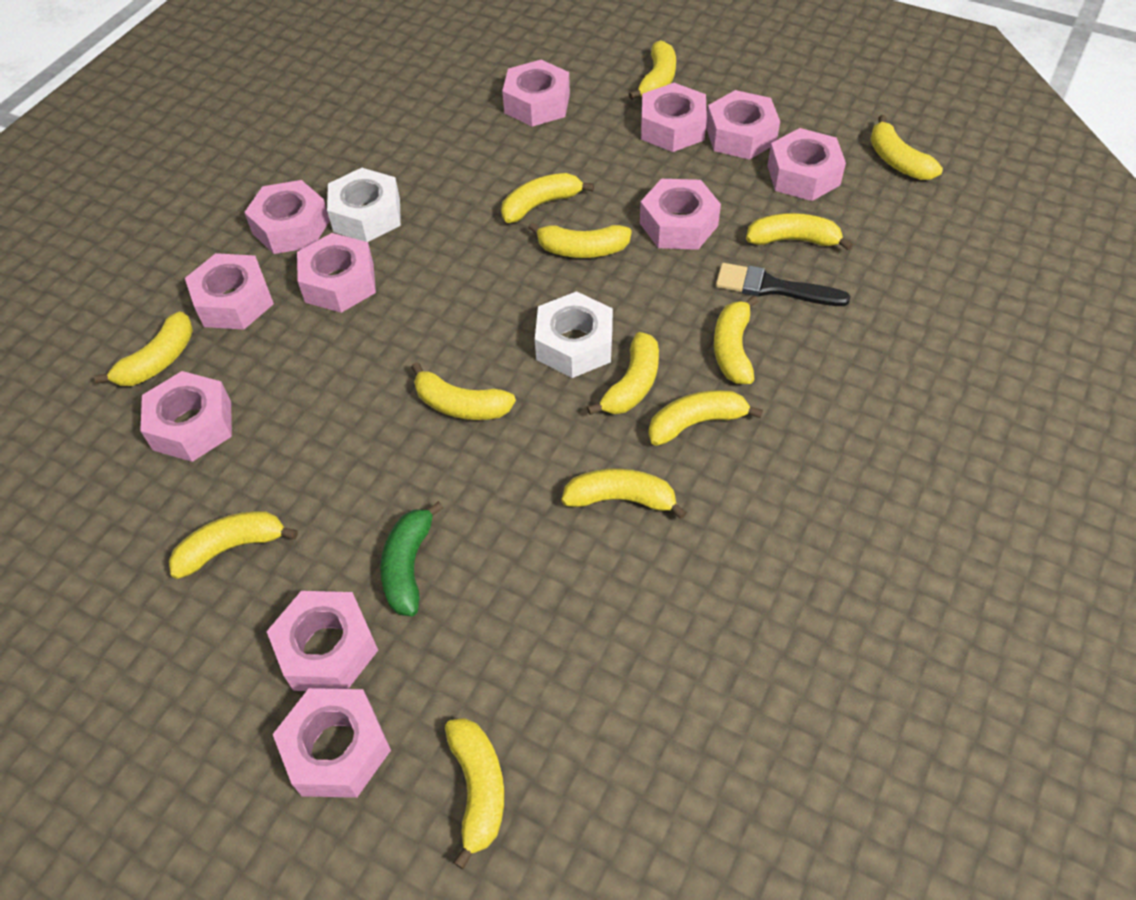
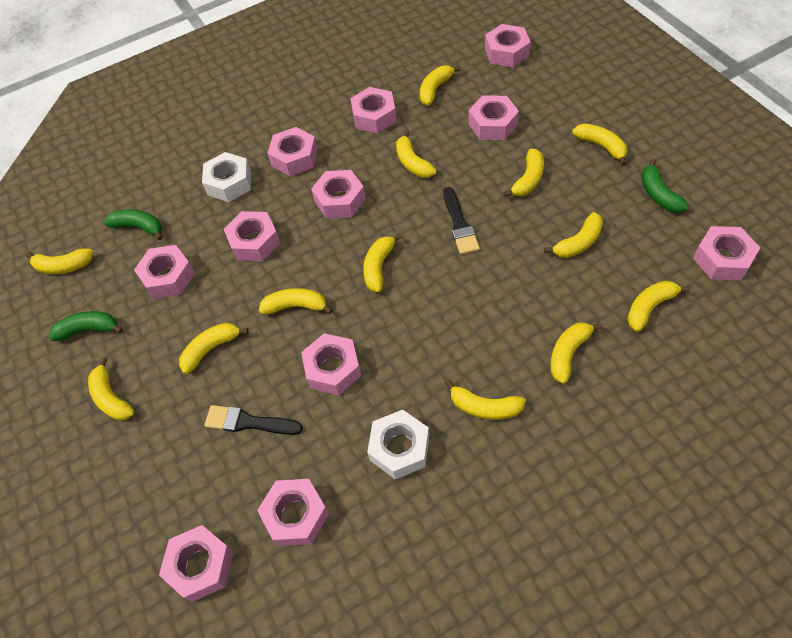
black brush: 1 -> 2
green banana: 1 -> 3

